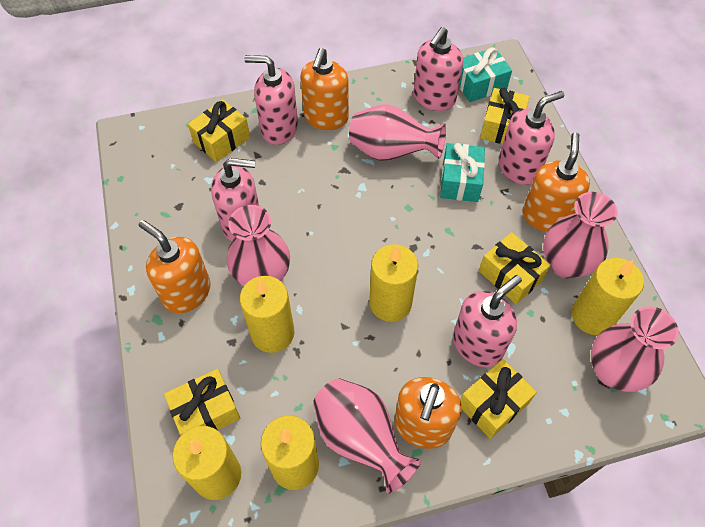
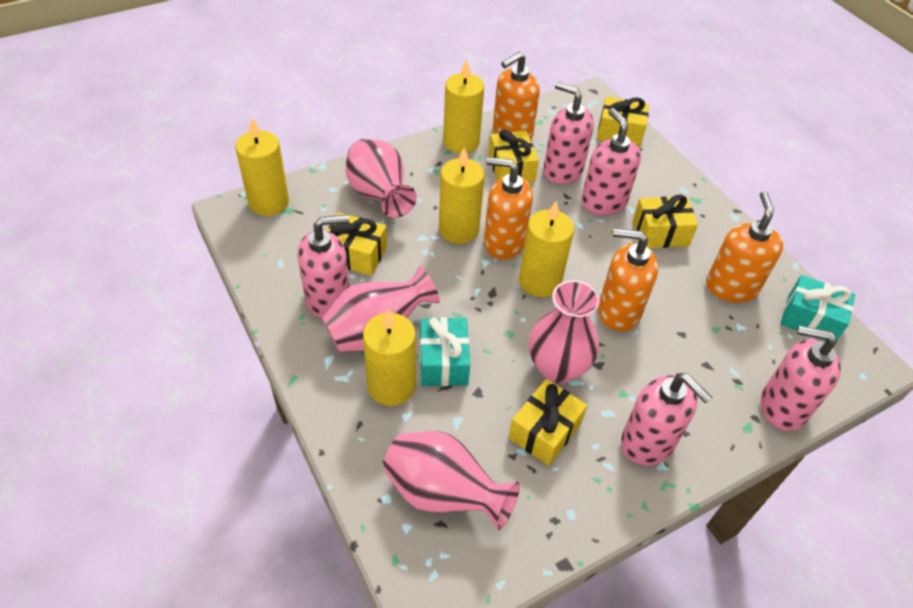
pink vase: 5 -> 4

